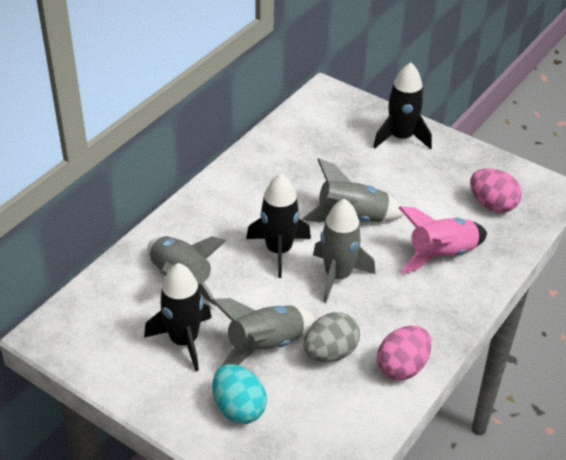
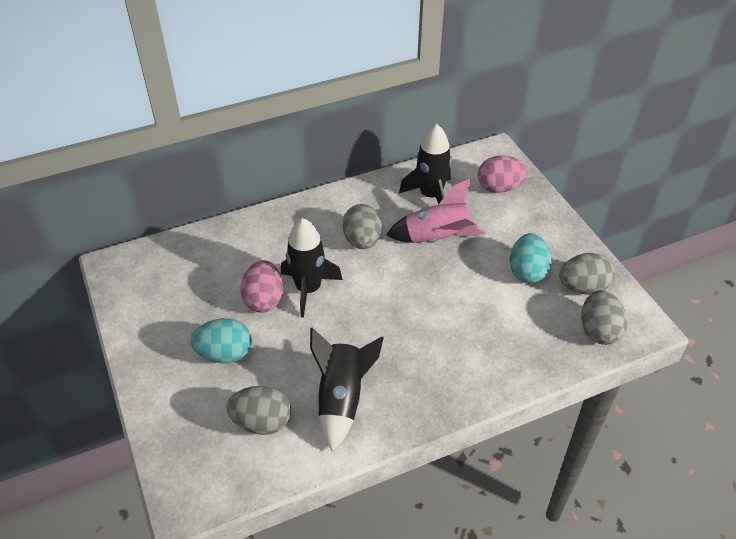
grey egg: 1 -> 4
grey rocket: 4 -> 0
turquoise egg: 1 -> 2

